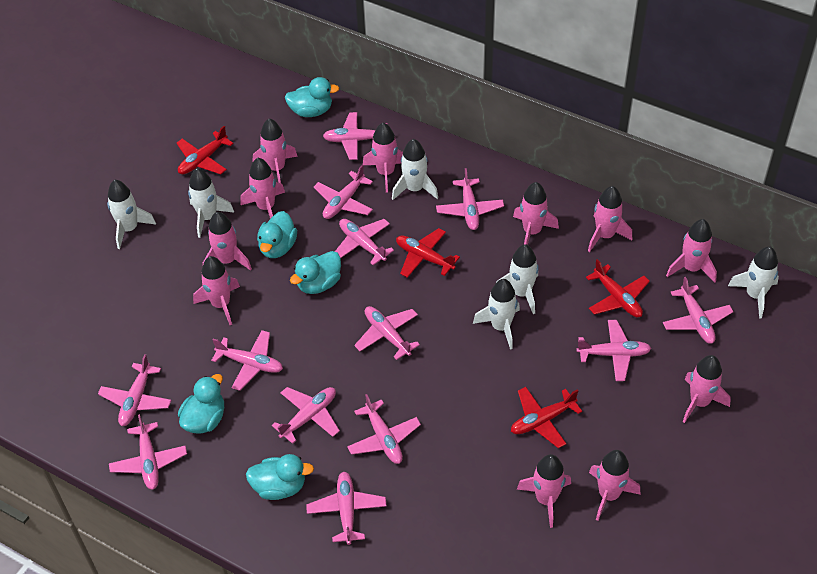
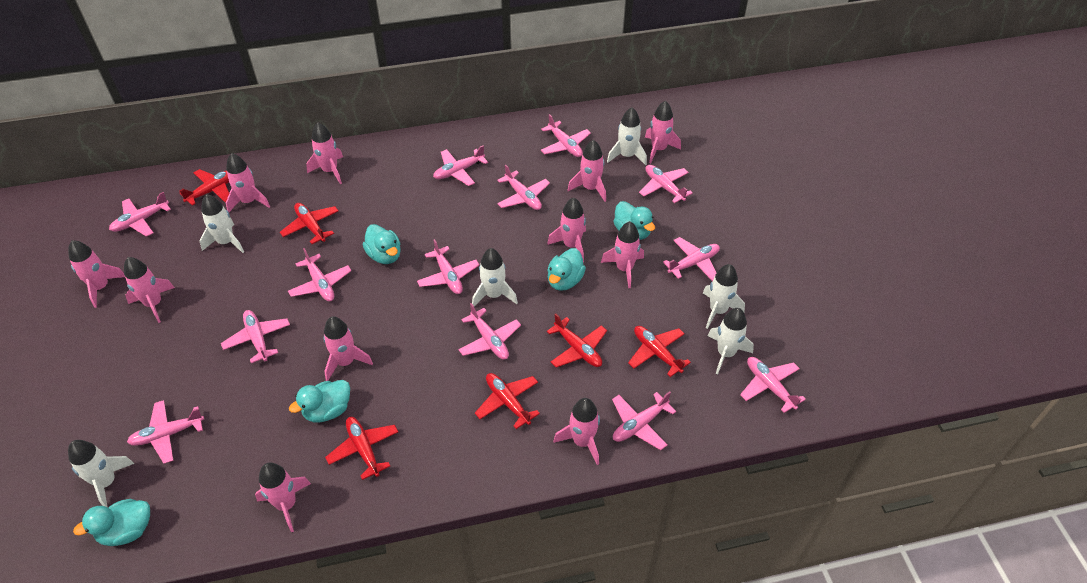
red plane: 4 -> 6

